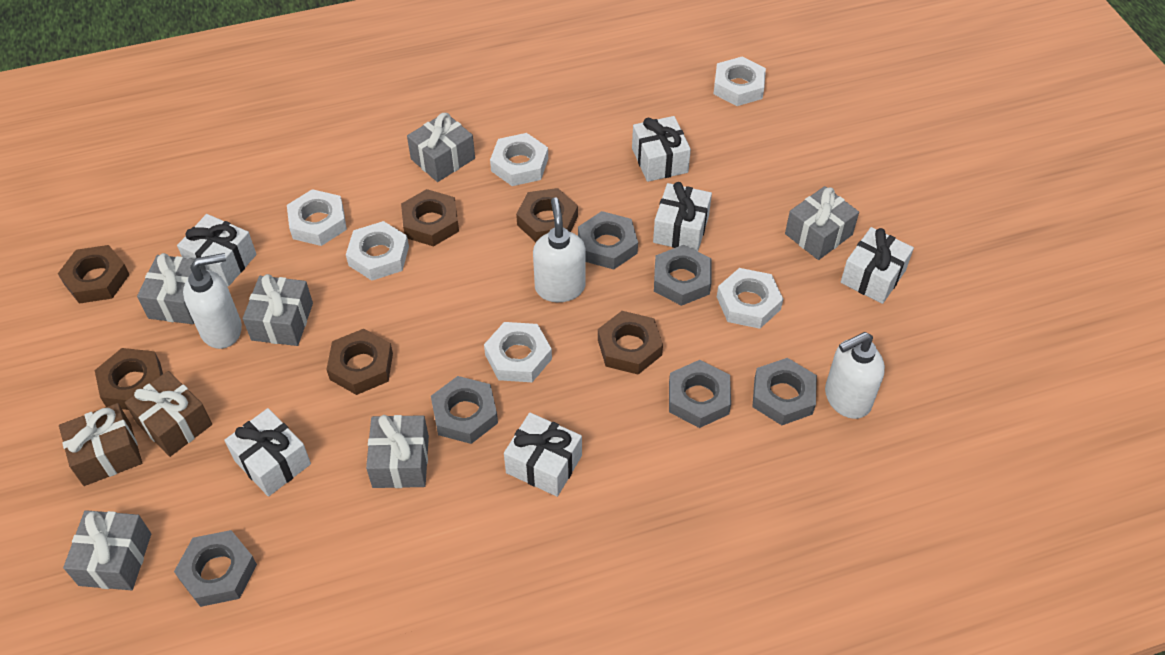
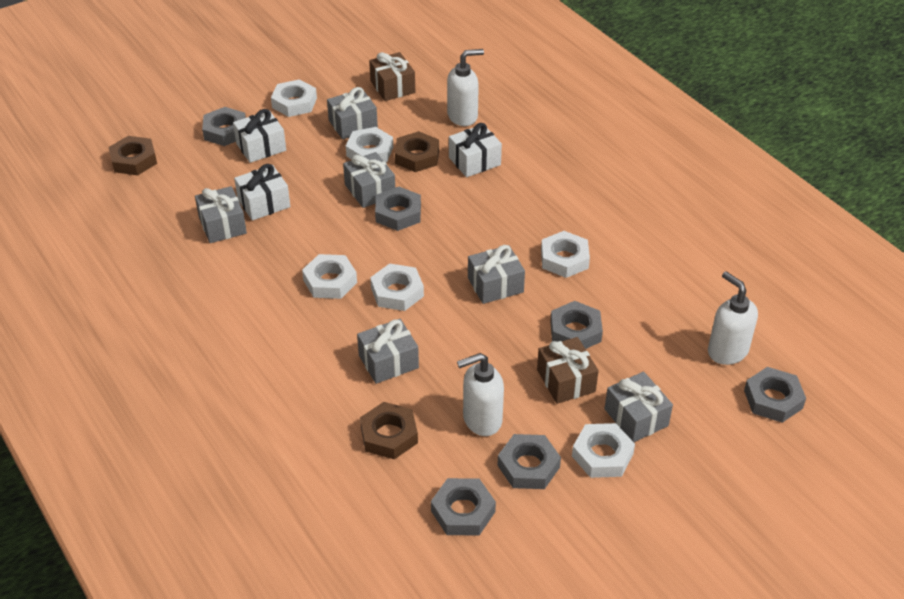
brown nut: 6 -> 3
white gift: 6 -> 3

